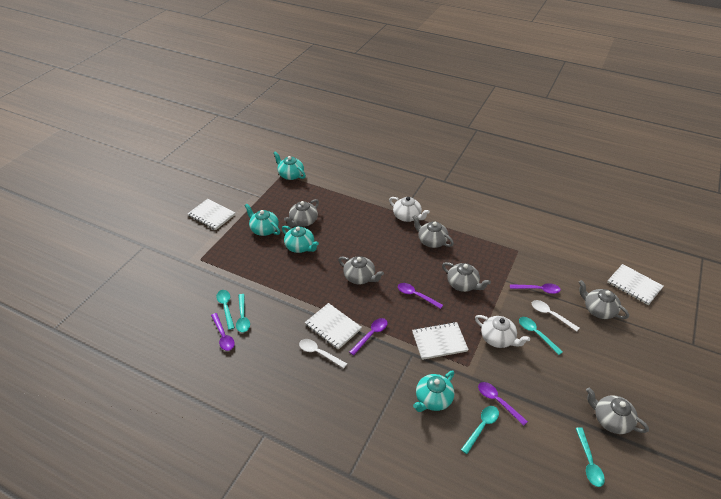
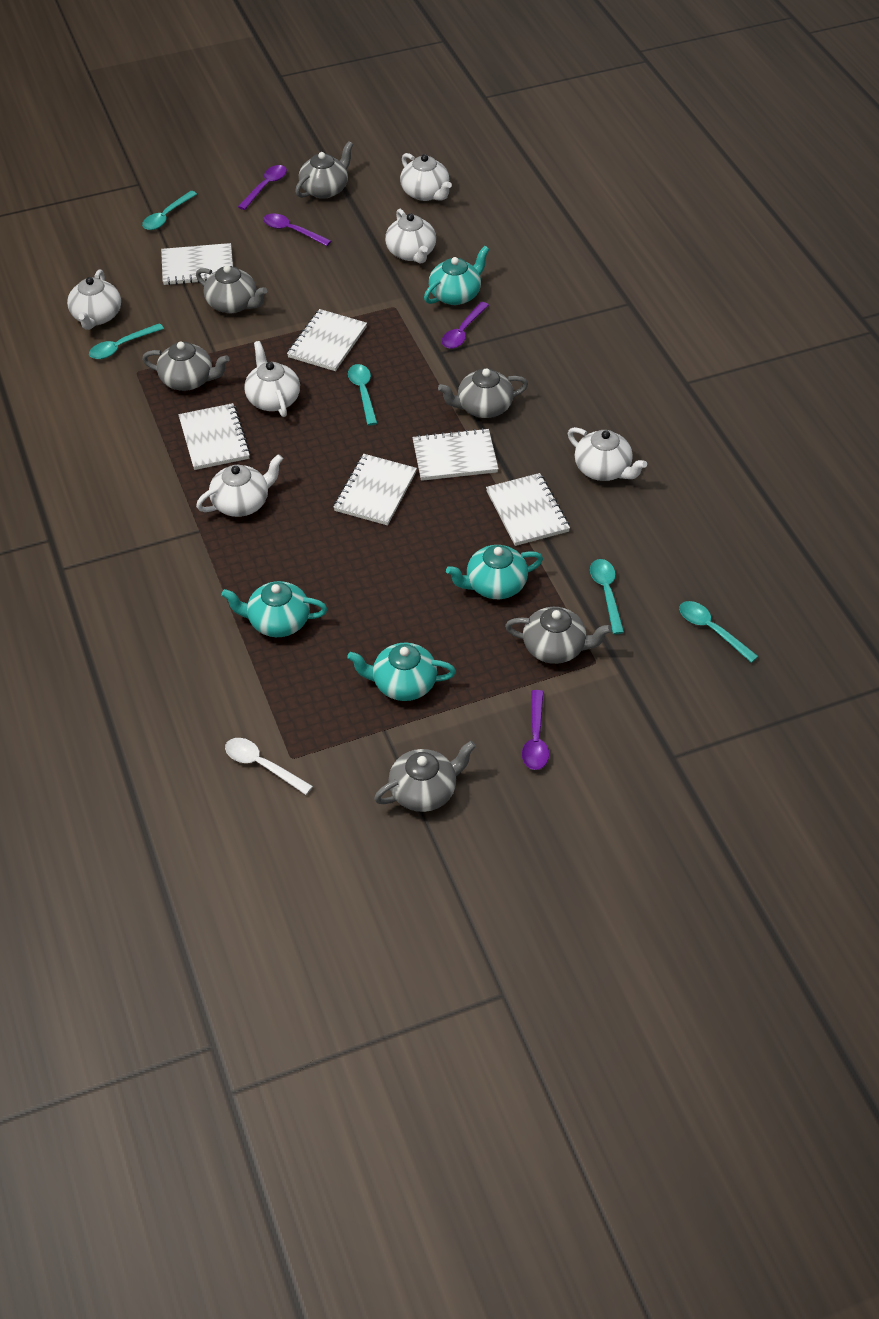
purple spoon: 5 -> 4
white notebook: 4 -> 6
white spoon: 2 -> 1
white teapot: 2 -> 6

